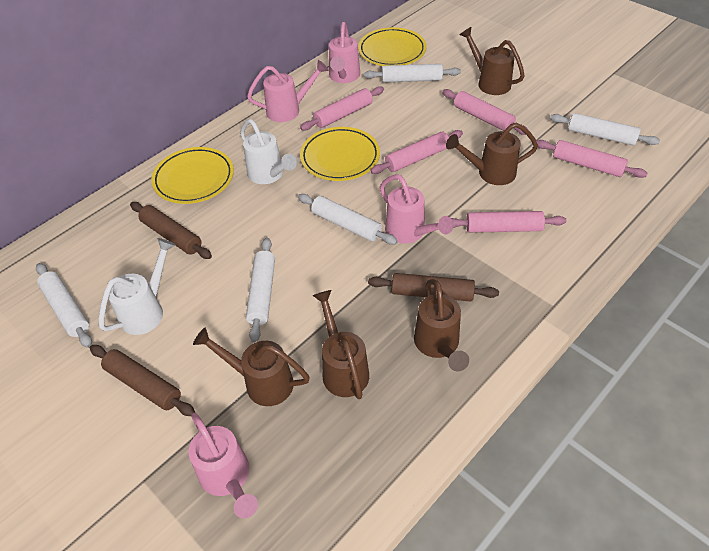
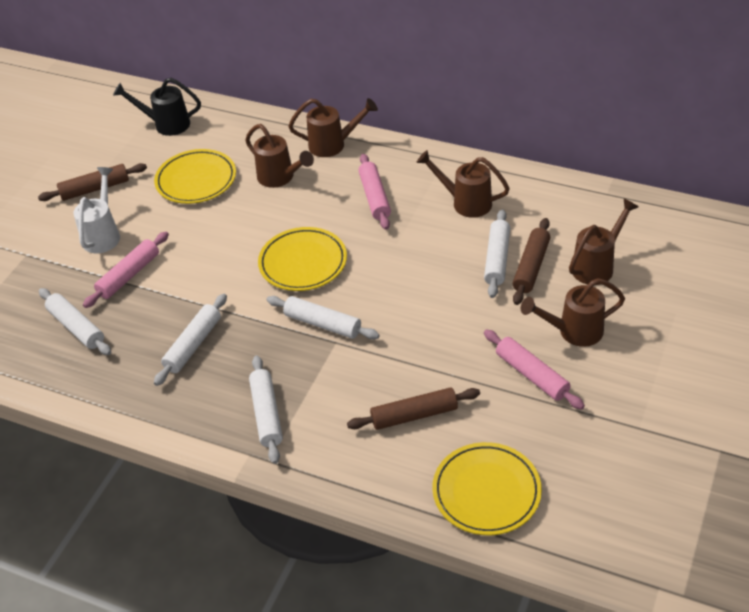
black watering can: 0 -> 1
pink rolling pin: 5 -> 3
pink watering can: 4 -> 0
white watering can: 2 -> 1

